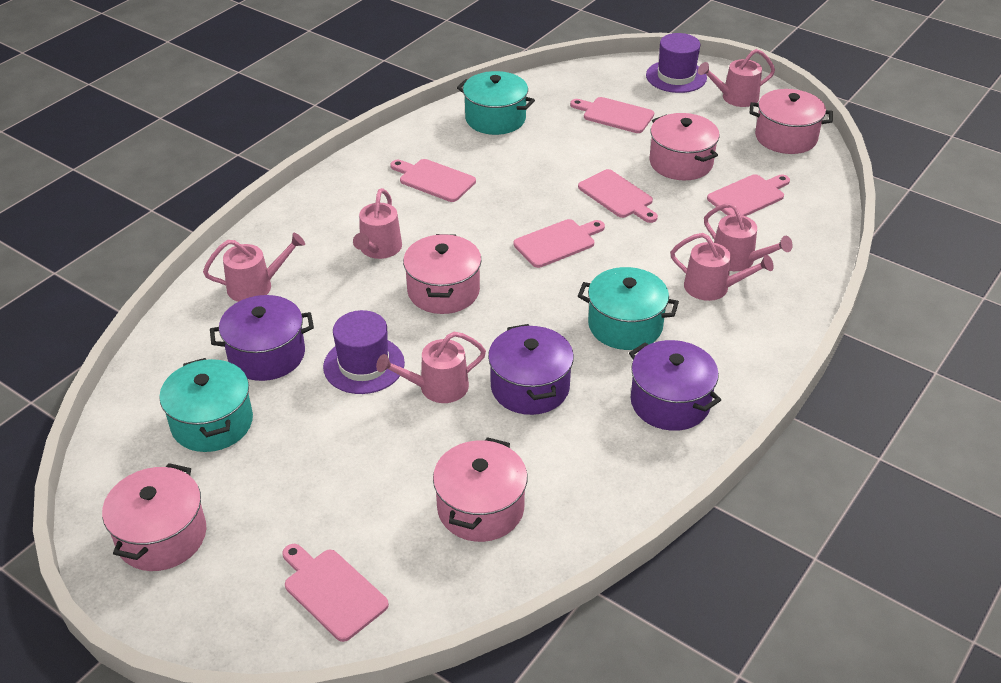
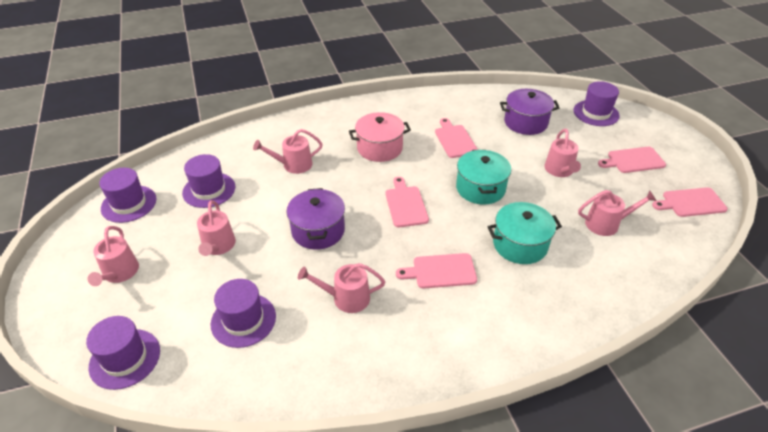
pink cutting board: 6 -> 5
pink pot: 5 -> 1
purple hat: 2 -> 5
purple pot: 3 -> 2
turquoise pot: 3 -> 2

